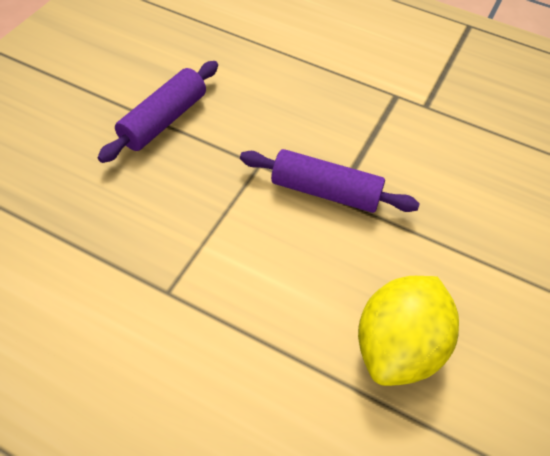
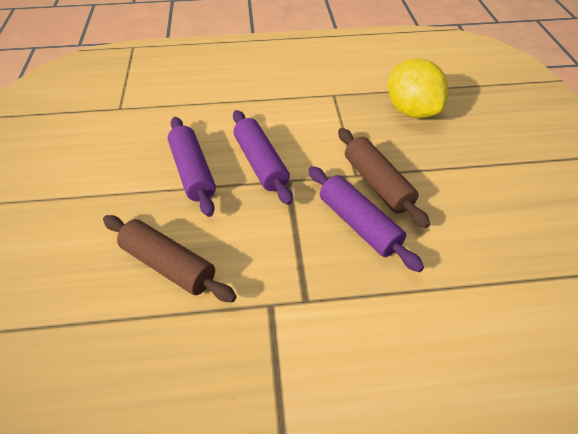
brown rolling pin: 0 -> 2
purple rolling pin: 2 -> 3

